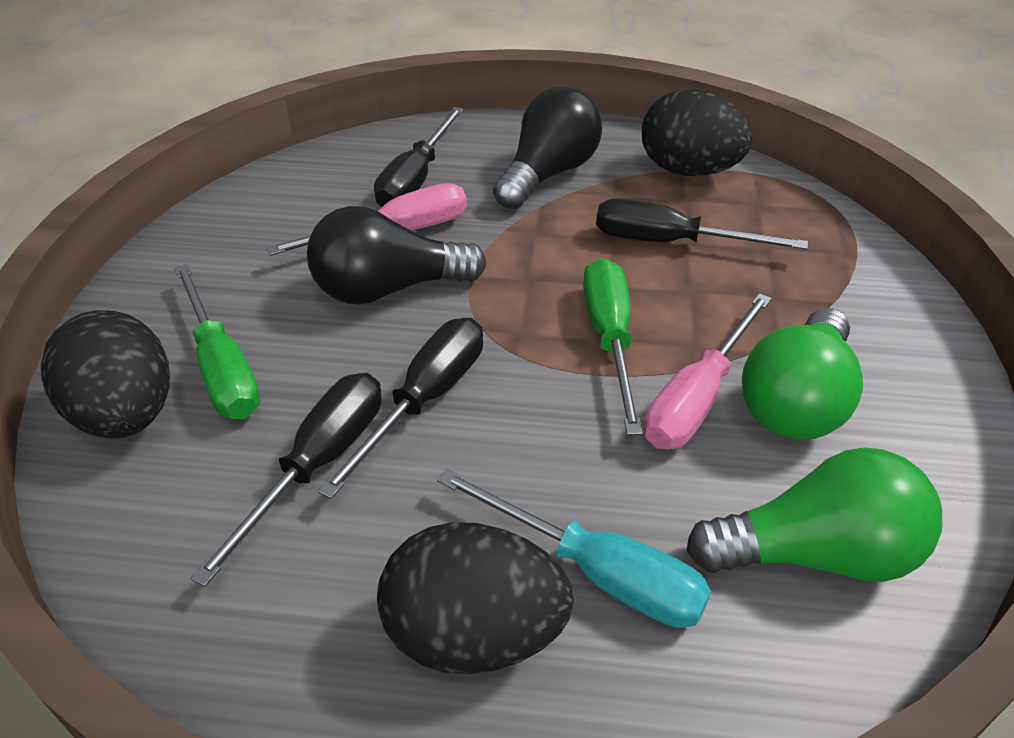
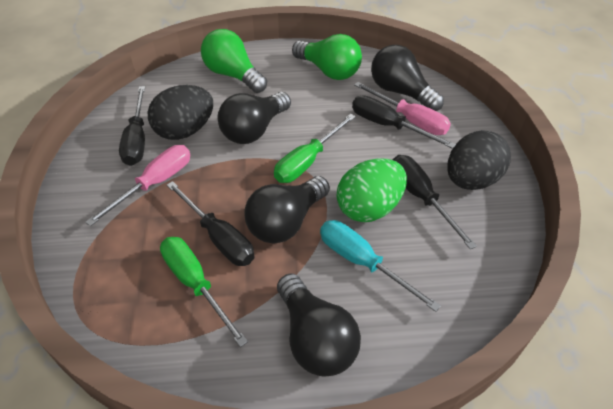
black egg: 3 -> 2
black light bulb: 2 -> 4
green egg: 0 -> 1

